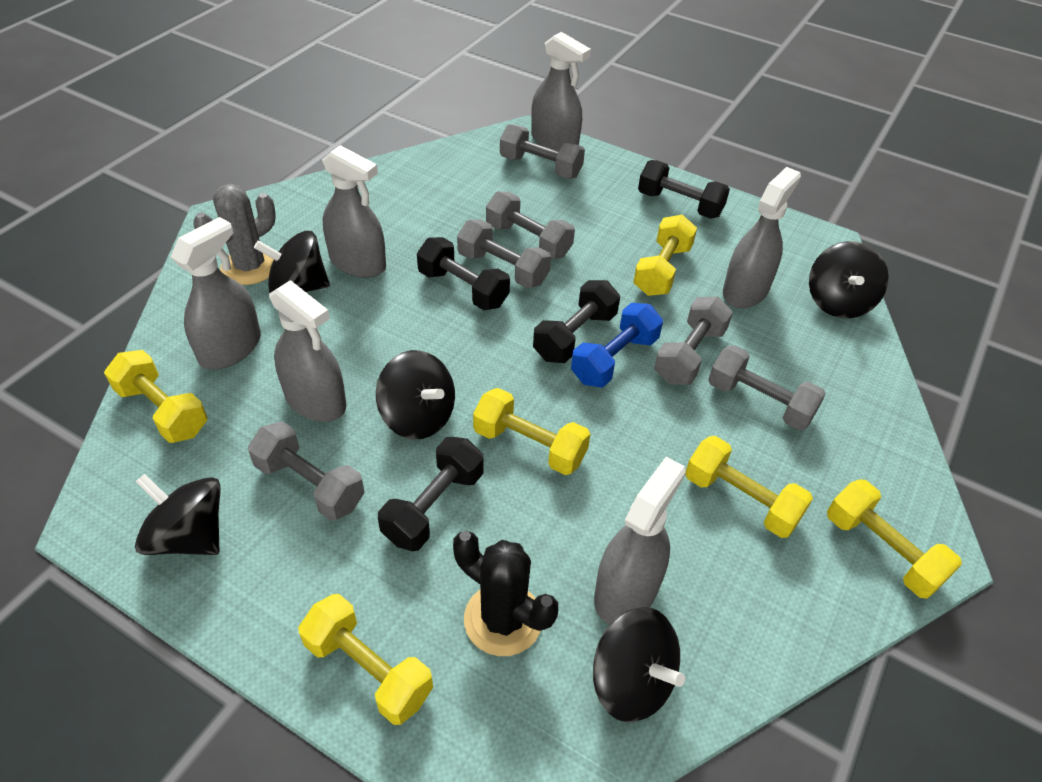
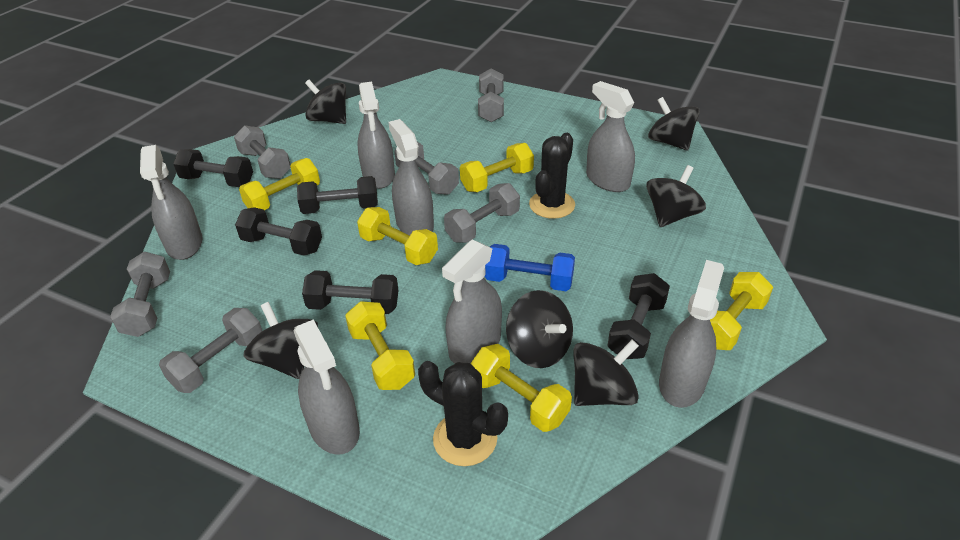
black cactus: 1 -> 2
black dumbbell: 4 -> 5
black spinning top: 5 -> 6
grey cactus: 1 -> 0
grey spray bottle: 6 -> 7

